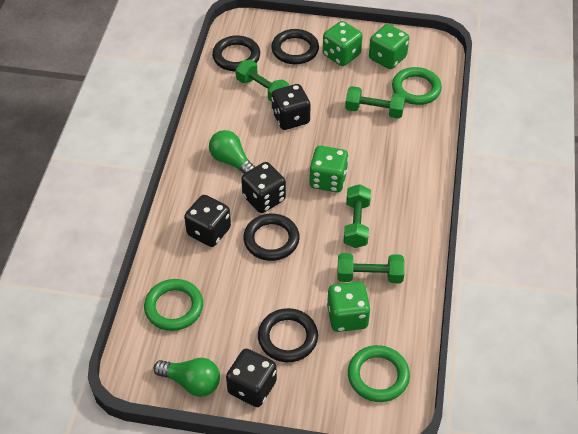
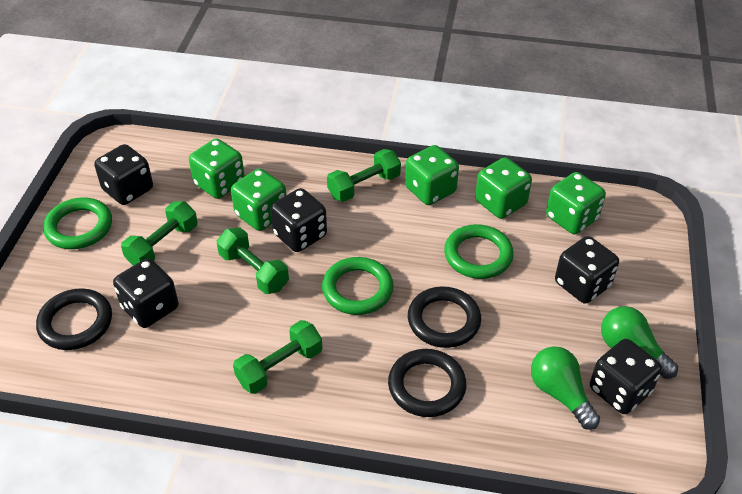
black dice: 4 -> 5
black ring: 4 -> 3
green dice: 4 -> 5

